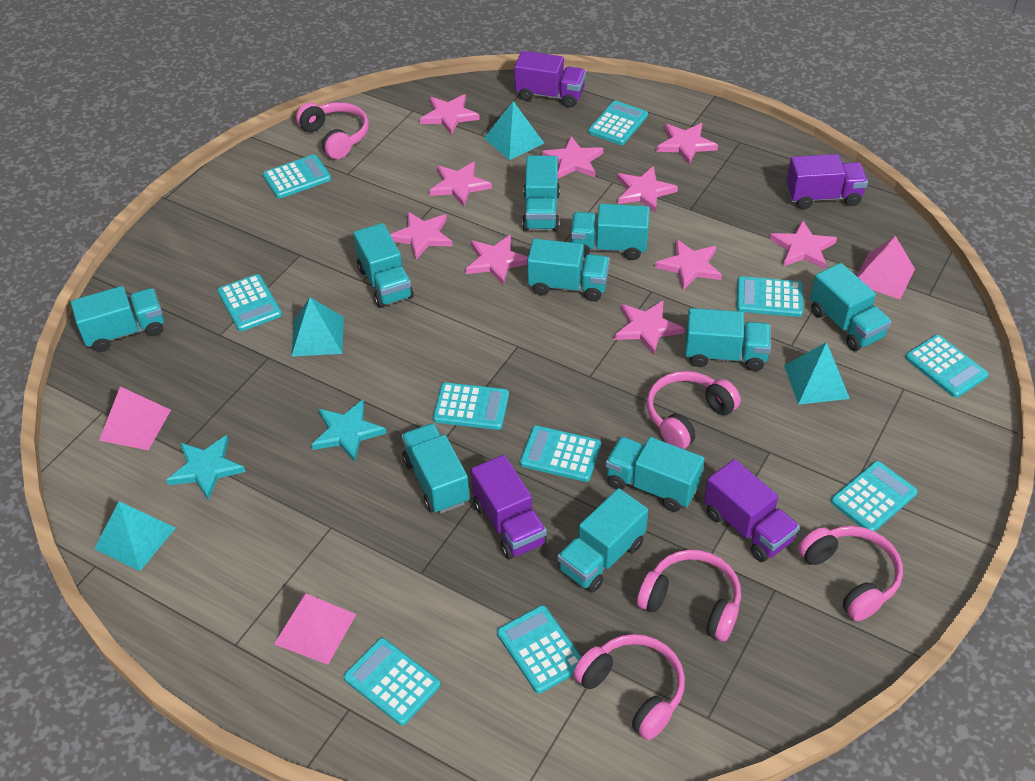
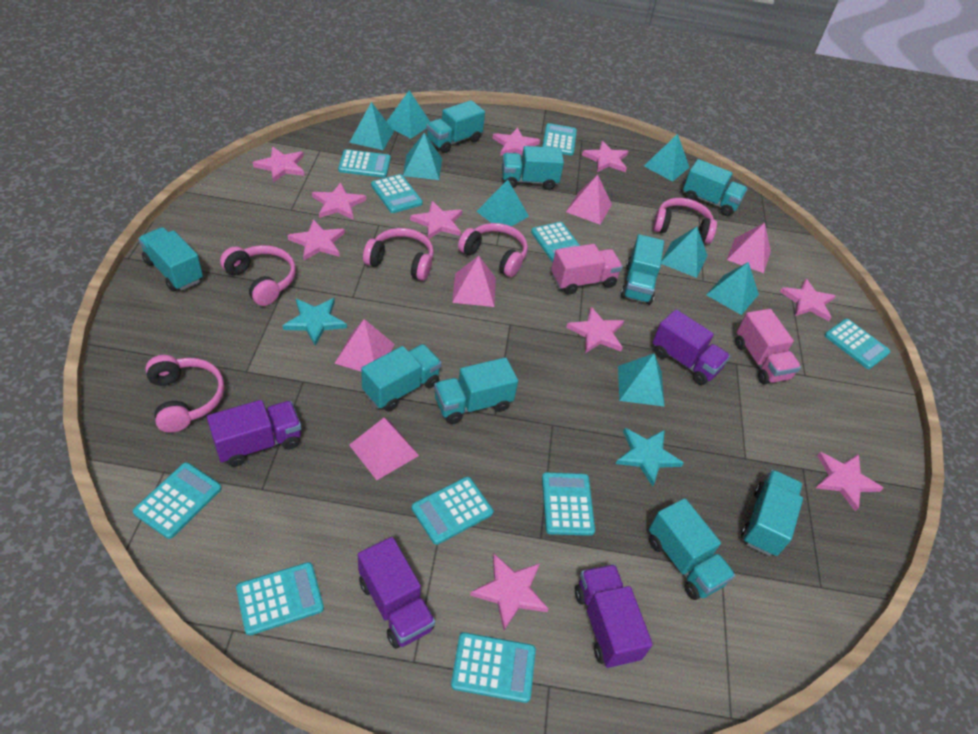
pink pyramid: 3 -> 5
pink truck: 0 -> 2
turquoise pyramid: 4 -> 8
turquoise truck: 10 -> 9

